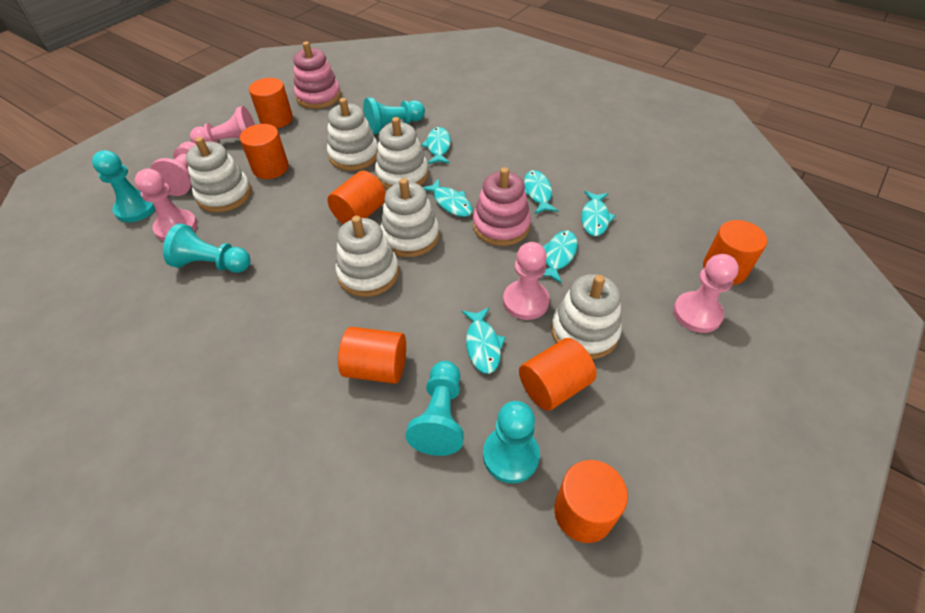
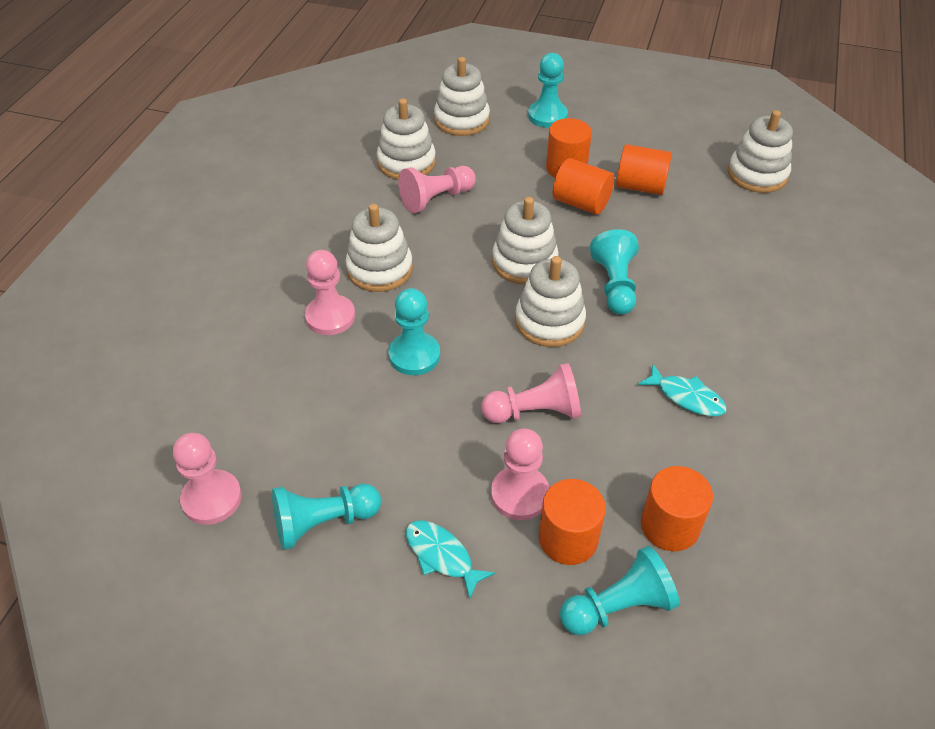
orange cylinder: 7 -> 5
pink stacking toy: 2 -> 0
turquoise fish: 6 -> 2

